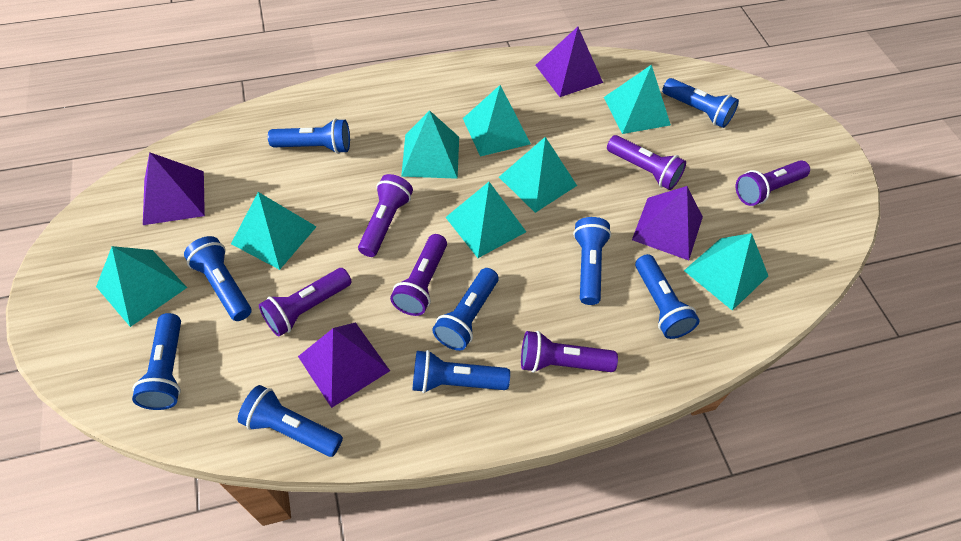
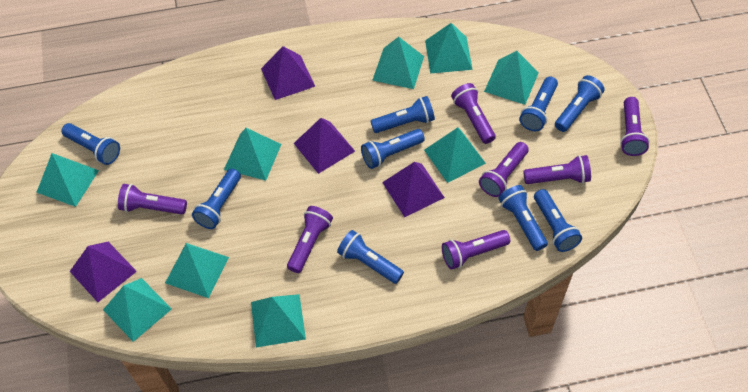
purple flashlight: 6 -> 7
turquoise pyramid: 8 -> 9

